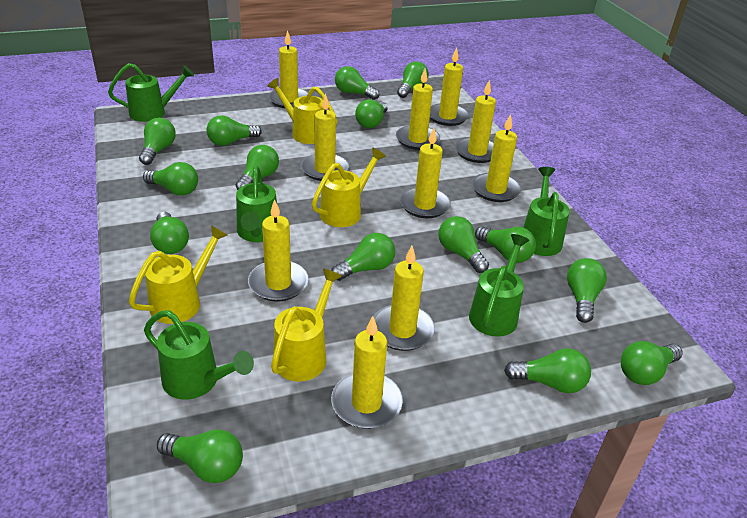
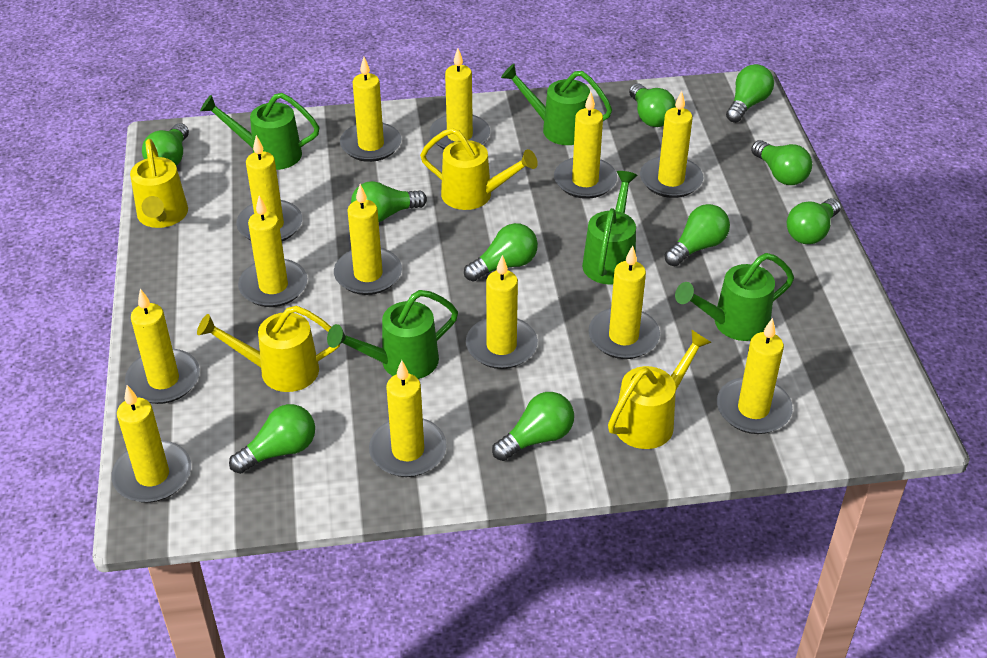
green light bulb: 15 -> 10
yellow candle: 10 -> 13

